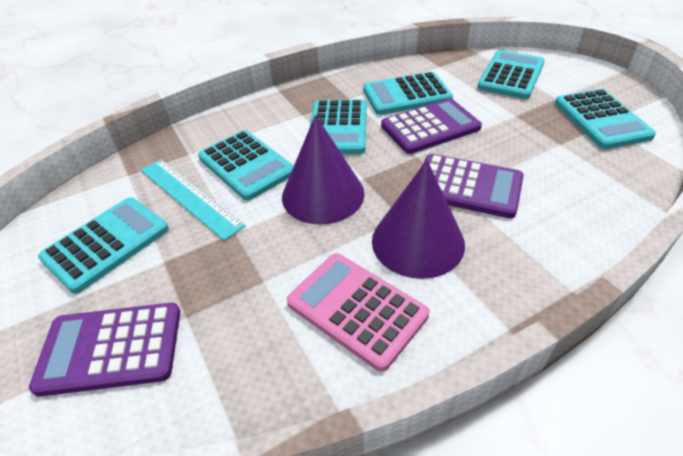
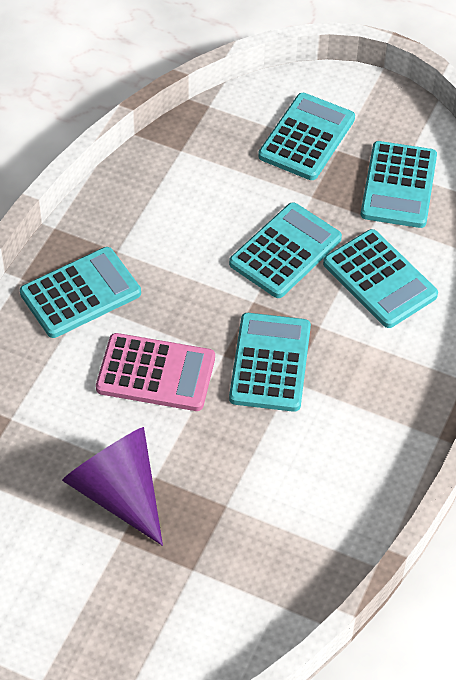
purple calculator: 3 -> 0
purple cone: 2 -> 1
turquoise ruler: 1 -> 0

